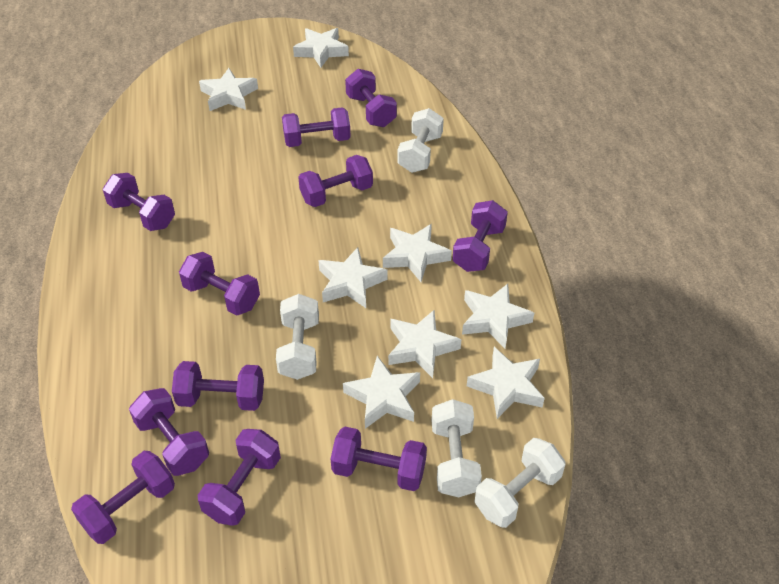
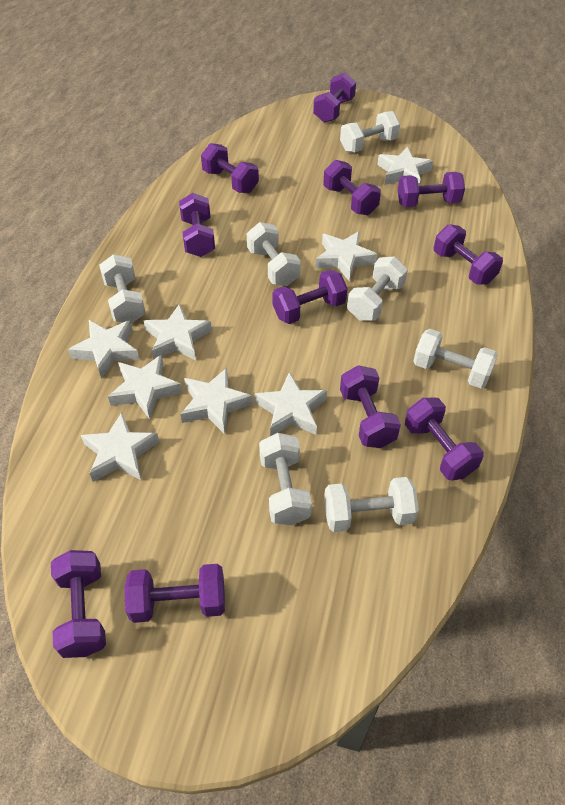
white dumbbell: 4 -> 7

